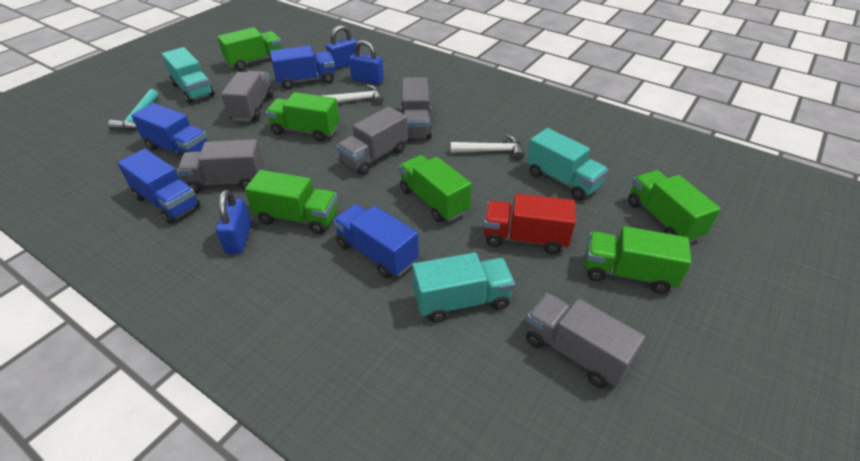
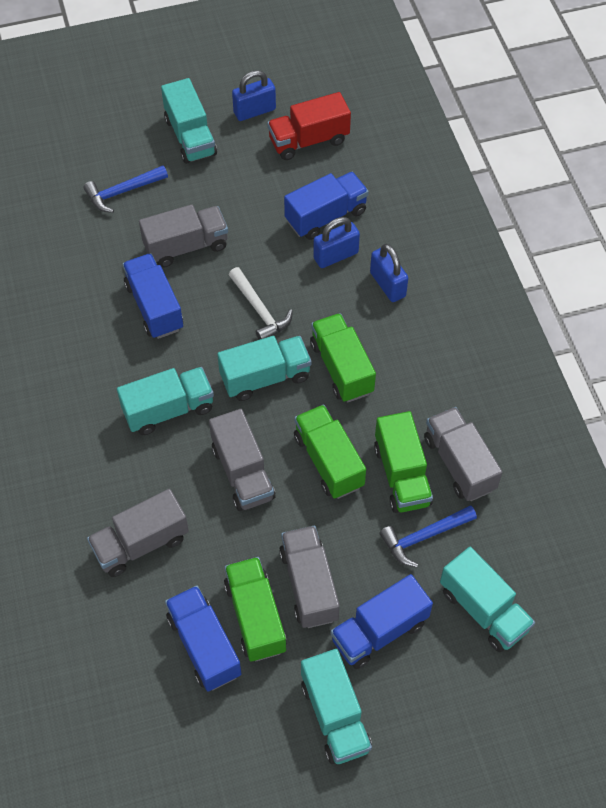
blue hammer: 0 -> 2
green truck: 6 -> 4
turquoise hammer: 1 -> 0
turquoise truck: 3 -> 5
white hammer: 2 -> 1

